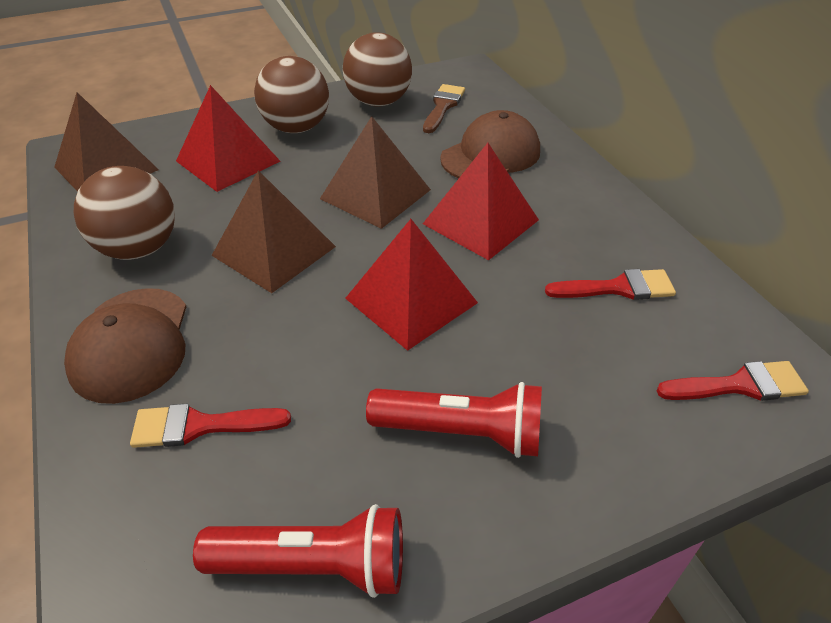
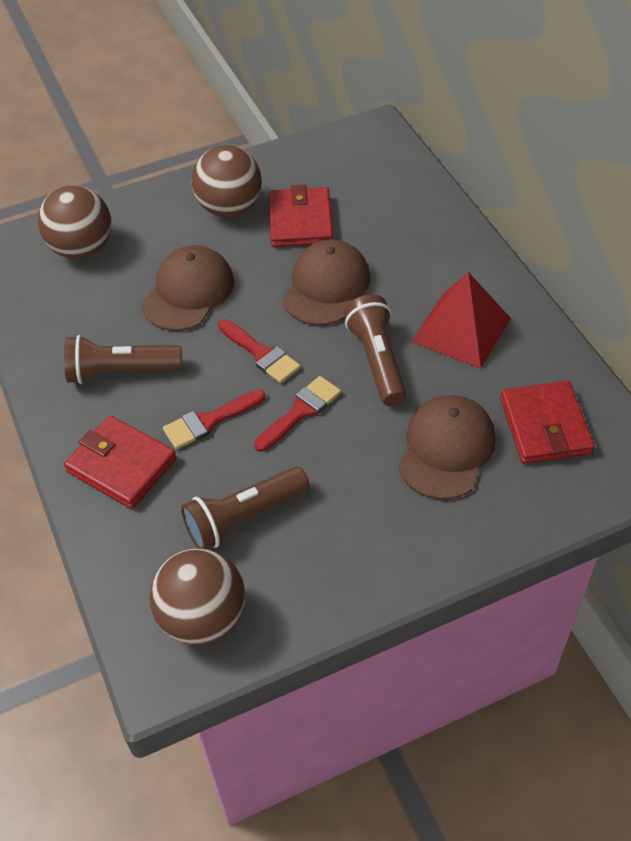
brown brush: 1 -> 0
brown cap: 2 -> 3
brown flashlight: 0 -> 3
brown pyramid: 3 -> 0
red flashlight: 2 -> 0
red pyramid: 3 -> 1
red wallet: 0 -> 3

